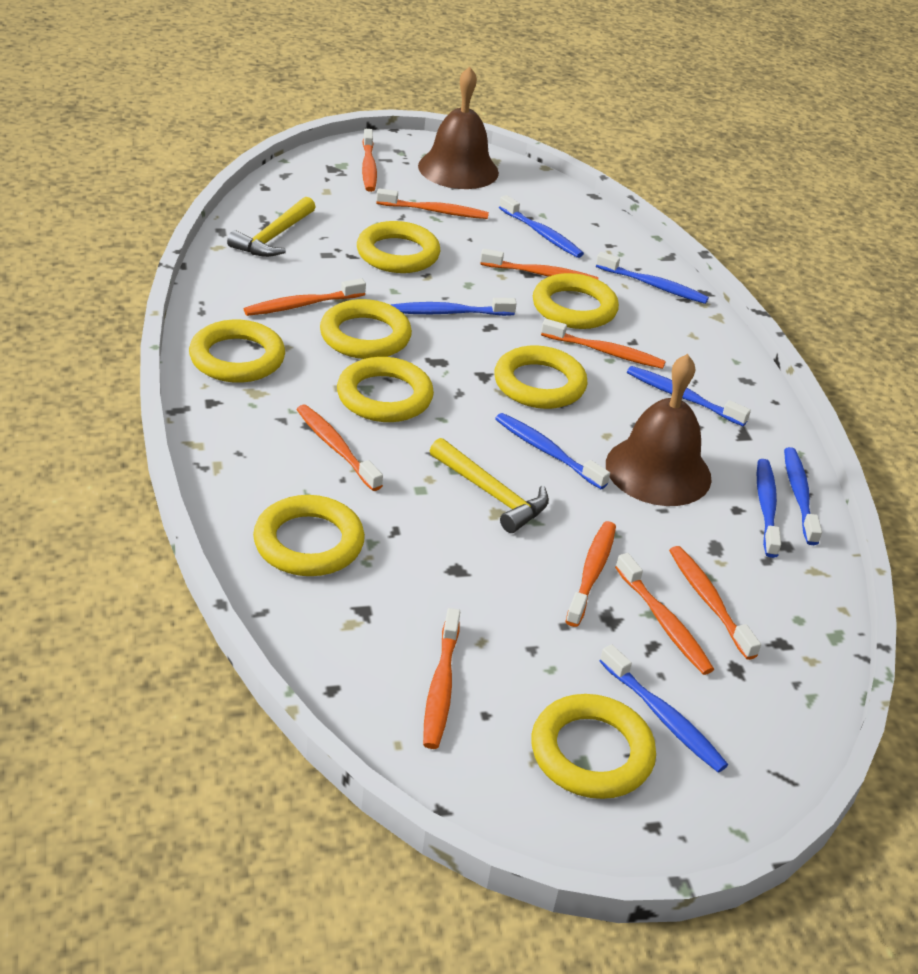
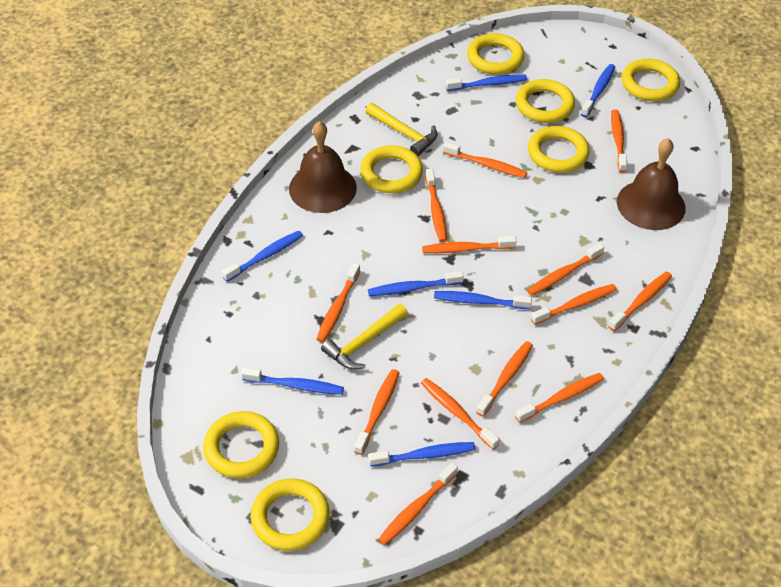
blue toothbrush: 8 -> 7
orange toothbrush: 10 -> 13
yellow ring: 8 -> 7

